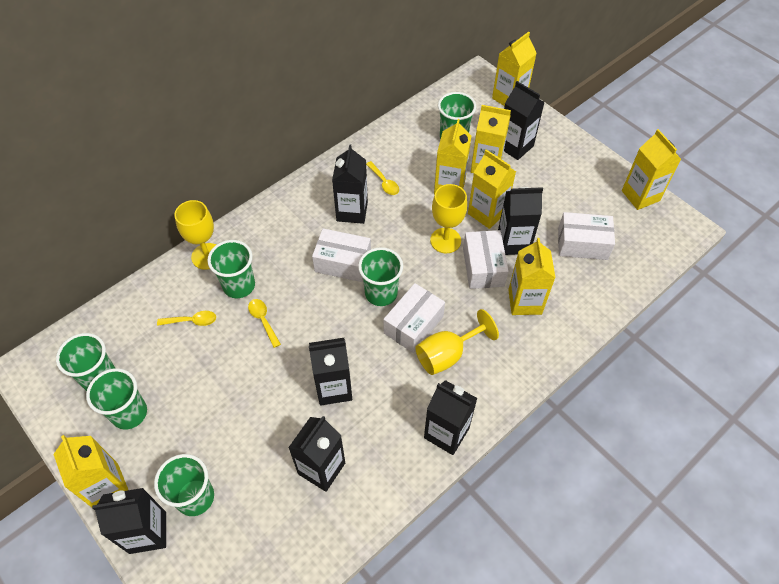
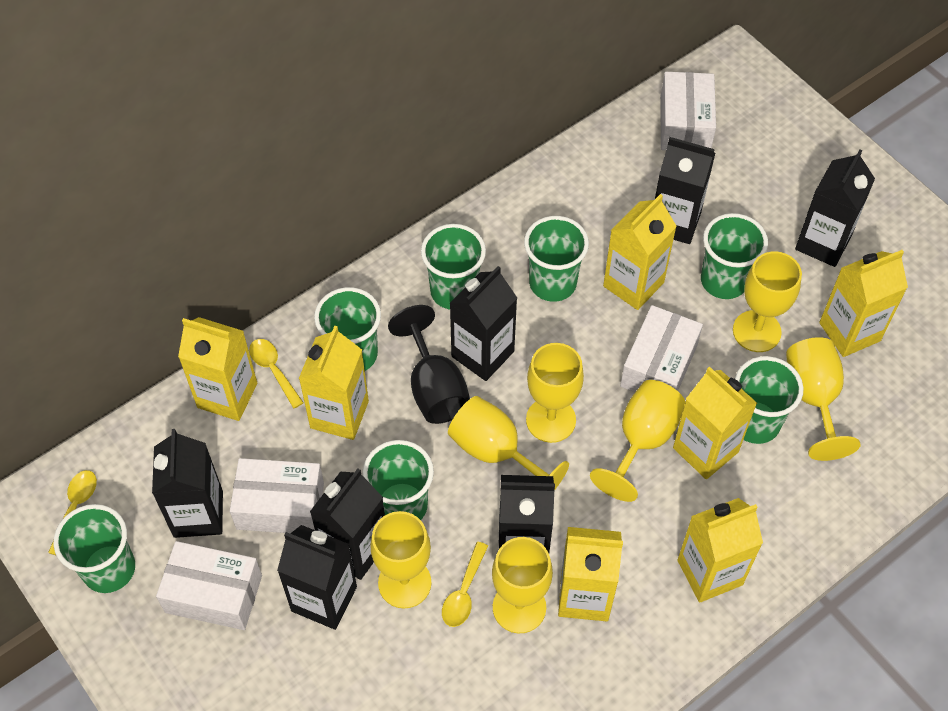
black goblet: 0 -> 1
green cup: 6 -> 7
yellow goblet: 3 -> 7

